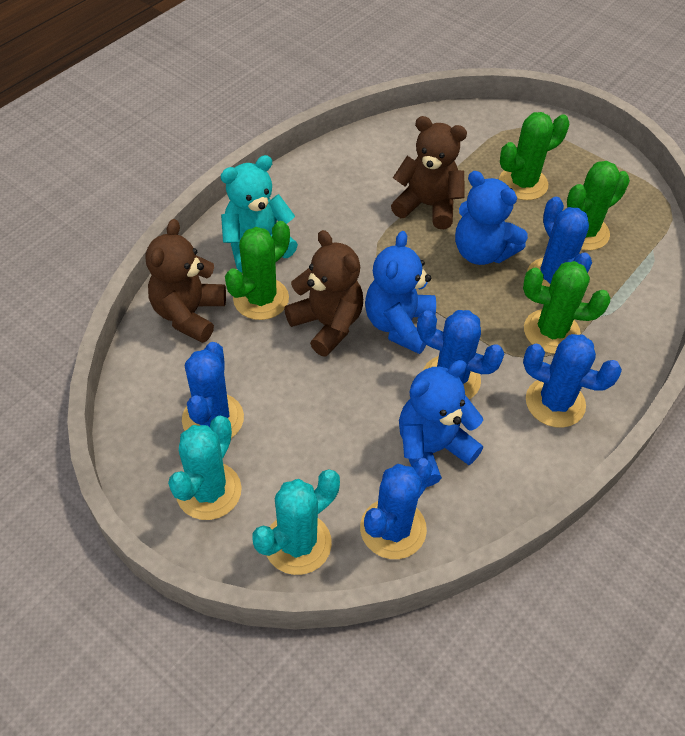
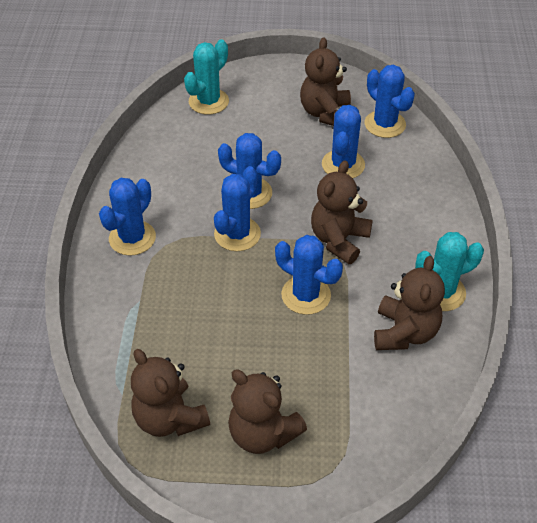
blue cactus: 5 -> 6
blue teddy bear: 3 -> 0
brown teddy bear: 3 -> 5
green cactus: 4 -> 0
turquoise teddy bear: 1 -> 0

